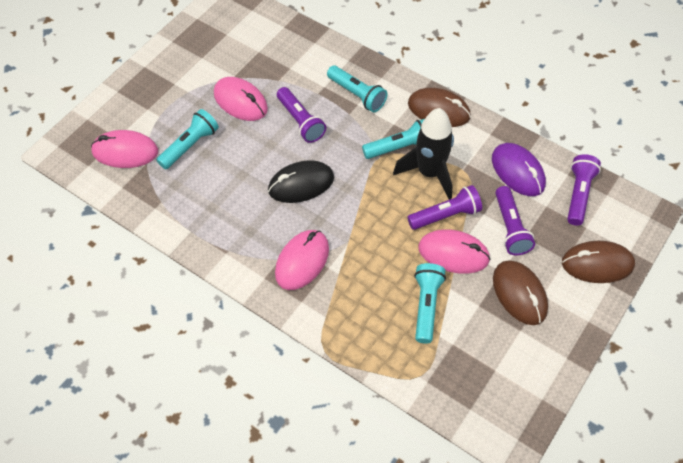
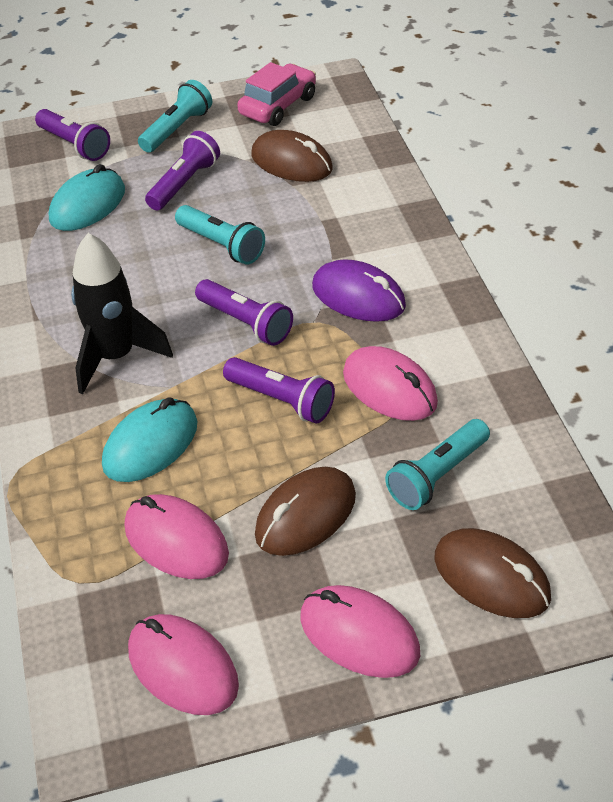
black mouse: 1 -> 0
pink car: 0 -> 1
turquoise flashlight: 4 -> 3
turquoise mouse: 0 -> 2

